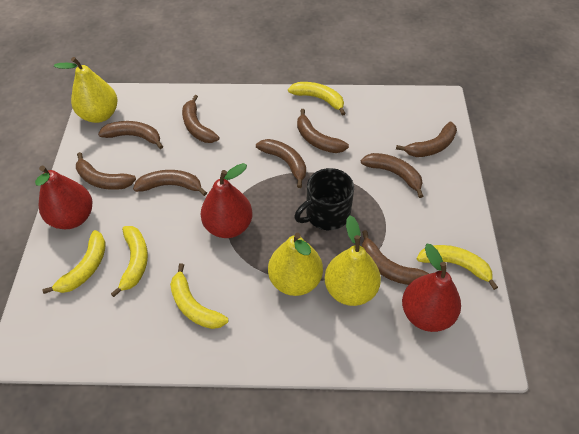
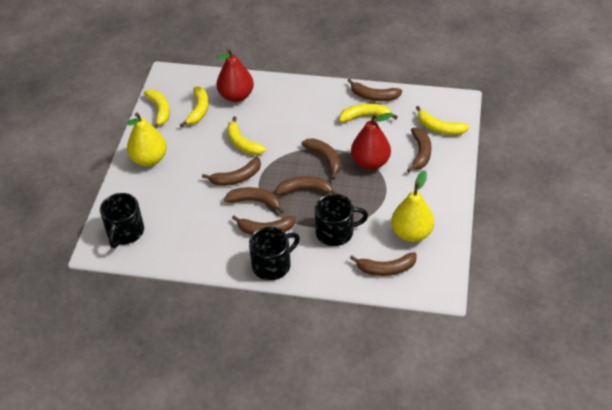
black mug: 1 -> 3
brown banana: 9 -> 8
red pear: 3 -> 2
yellow pear: 3 -> 2

